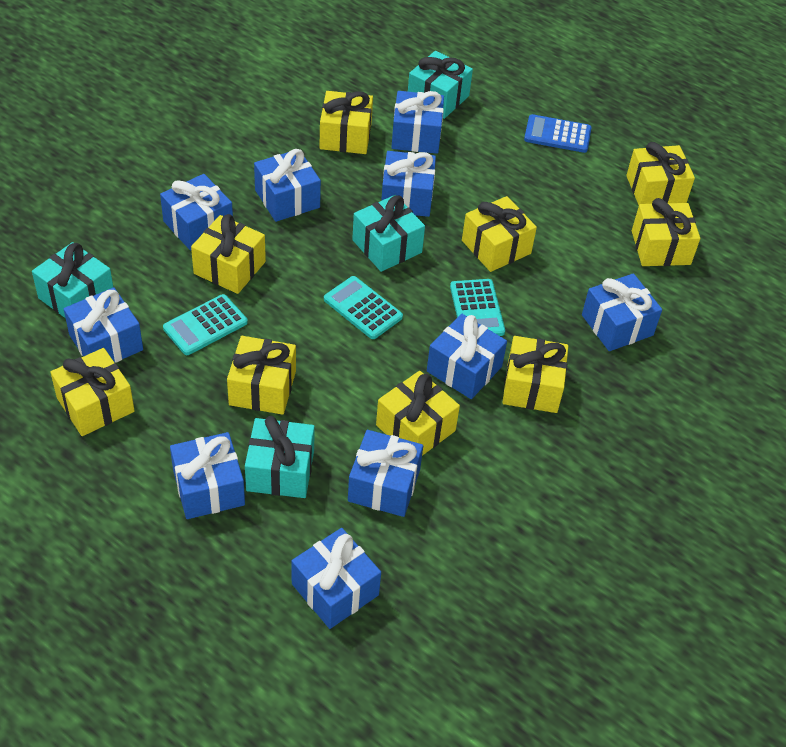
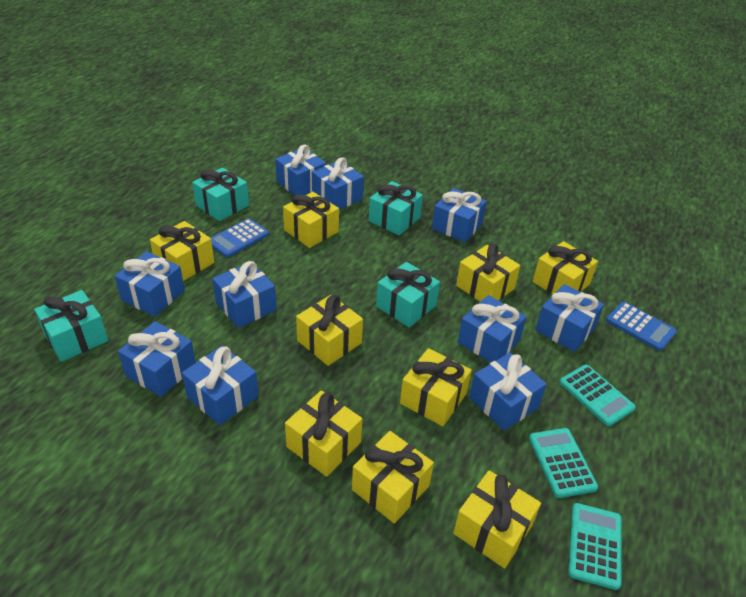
blue calculator: 1 -> 2

